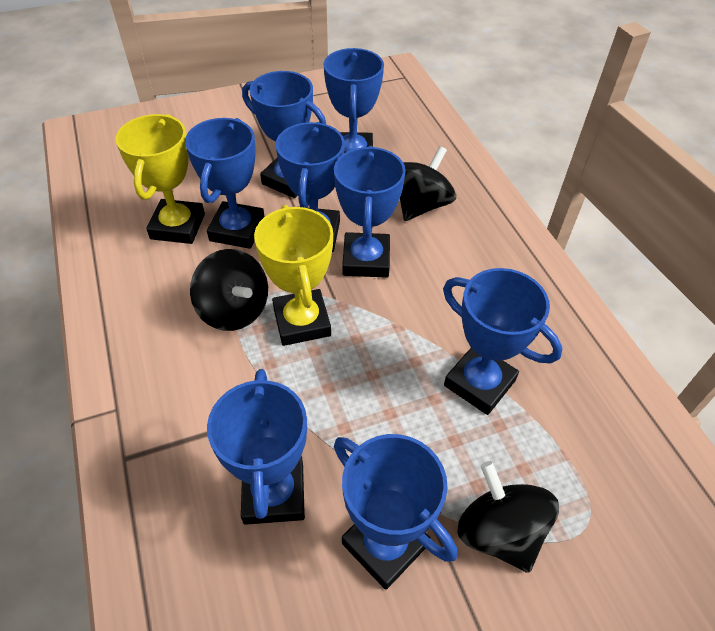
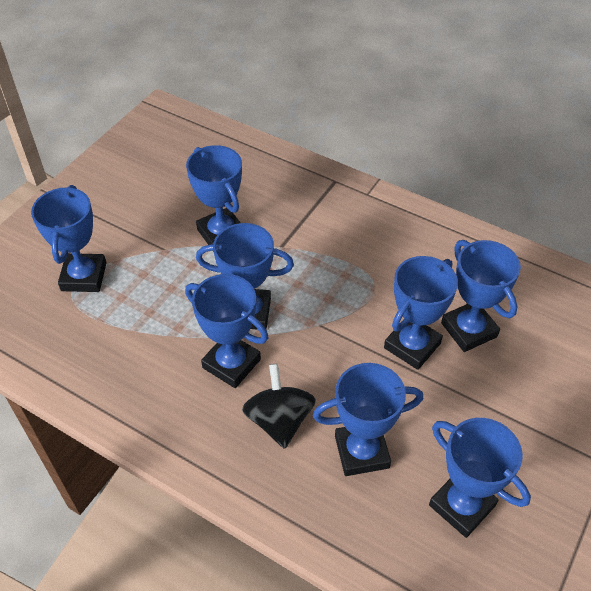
black spinning top: 3 -> 1
yellow trophy: 2 -> 0

